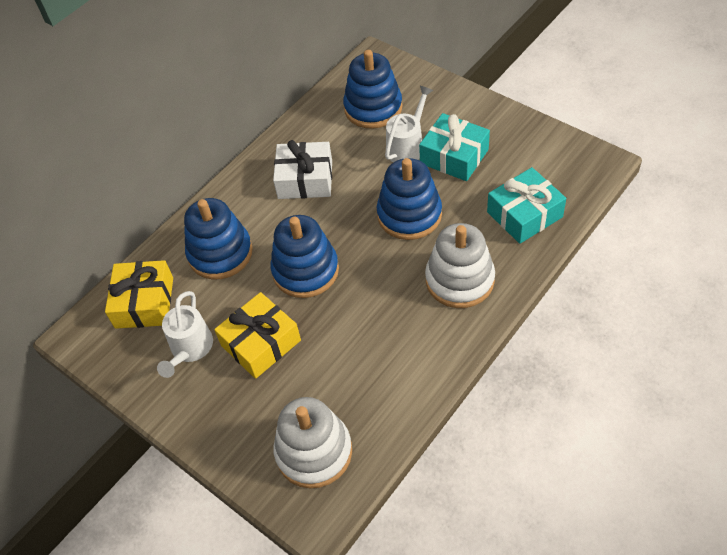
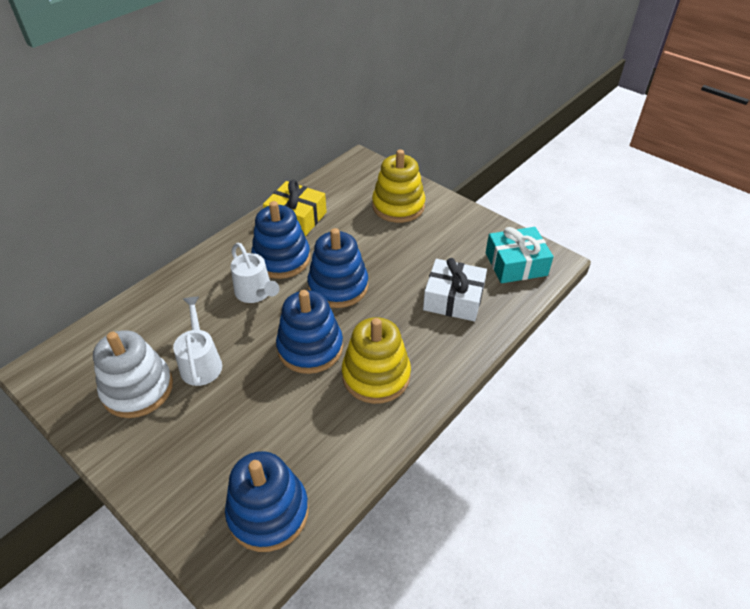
turquoise gift: 2 -> 1
white stacking toy: 2 -> 1
yellow gift: 2 -> 1
yellow stacking toy: 0 -> 2

